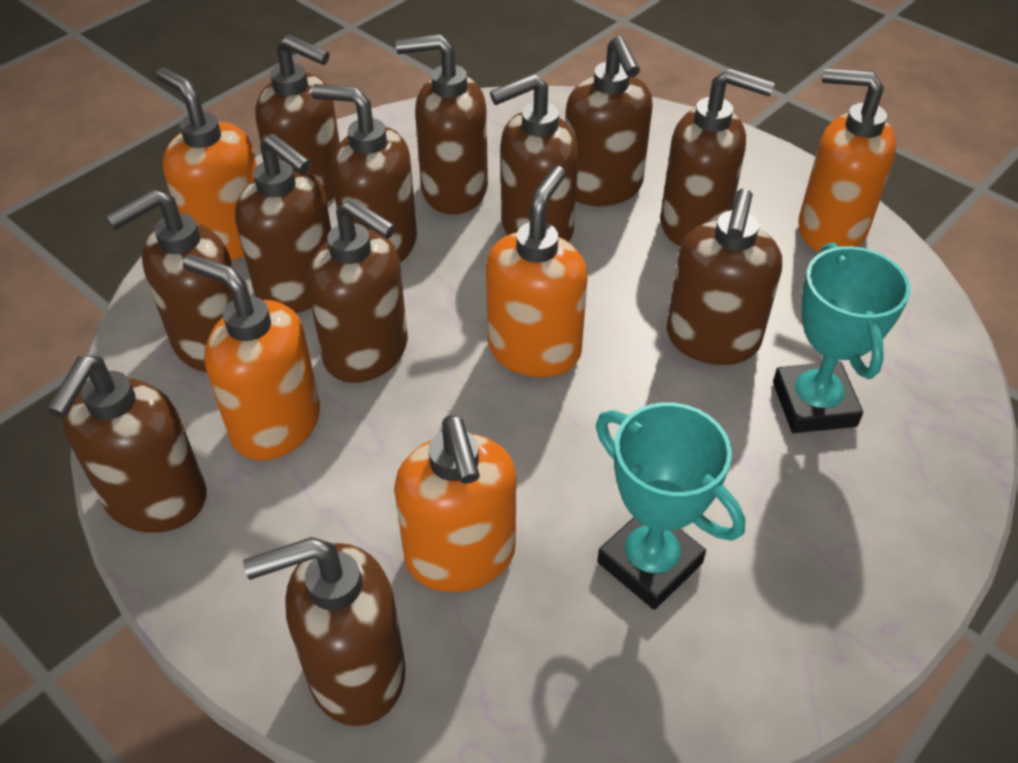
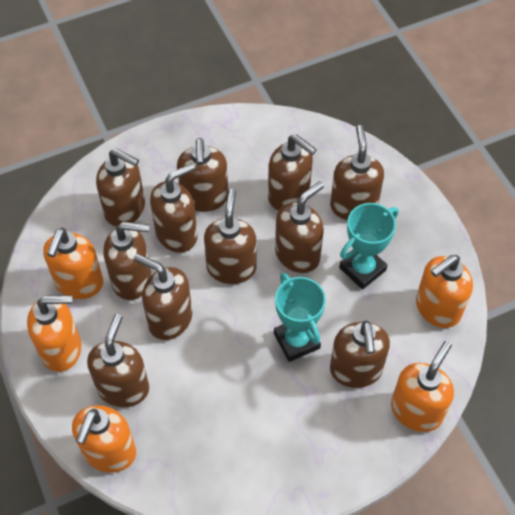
brown soap dispenser: 12 -> 11

